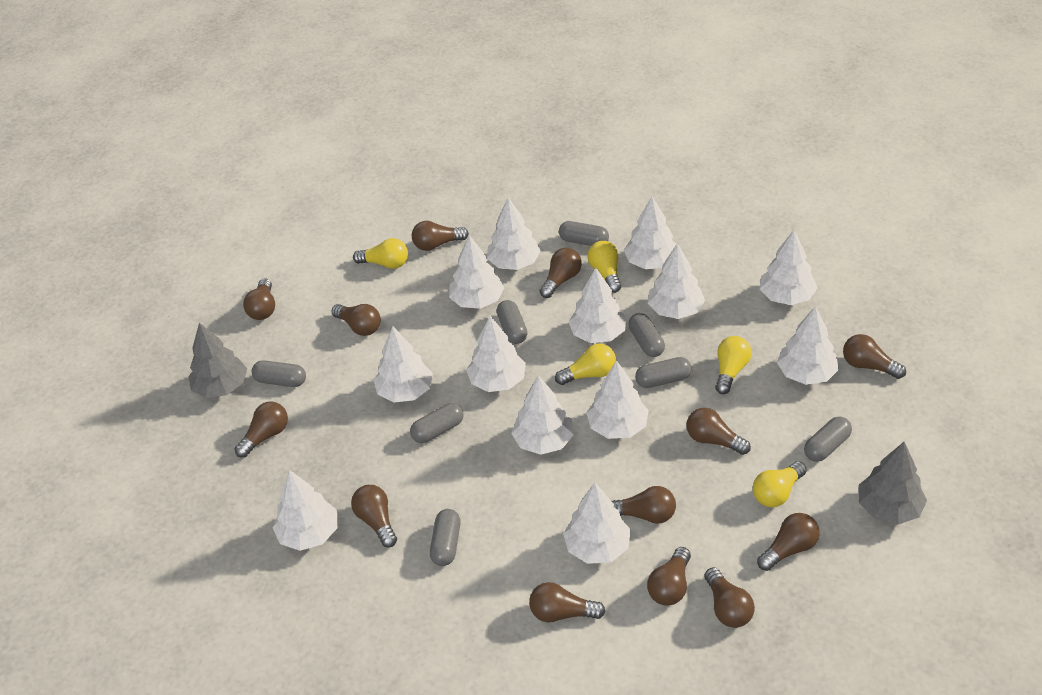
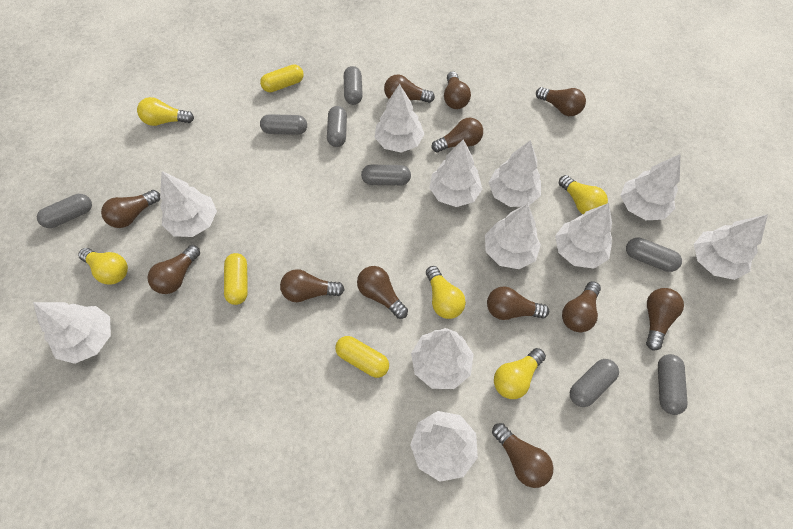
brown light bulb: 13 -> 12
grey tree: 2 -> 0
white tree: 13 -> 11
yellow capsule: 0 -> 3

